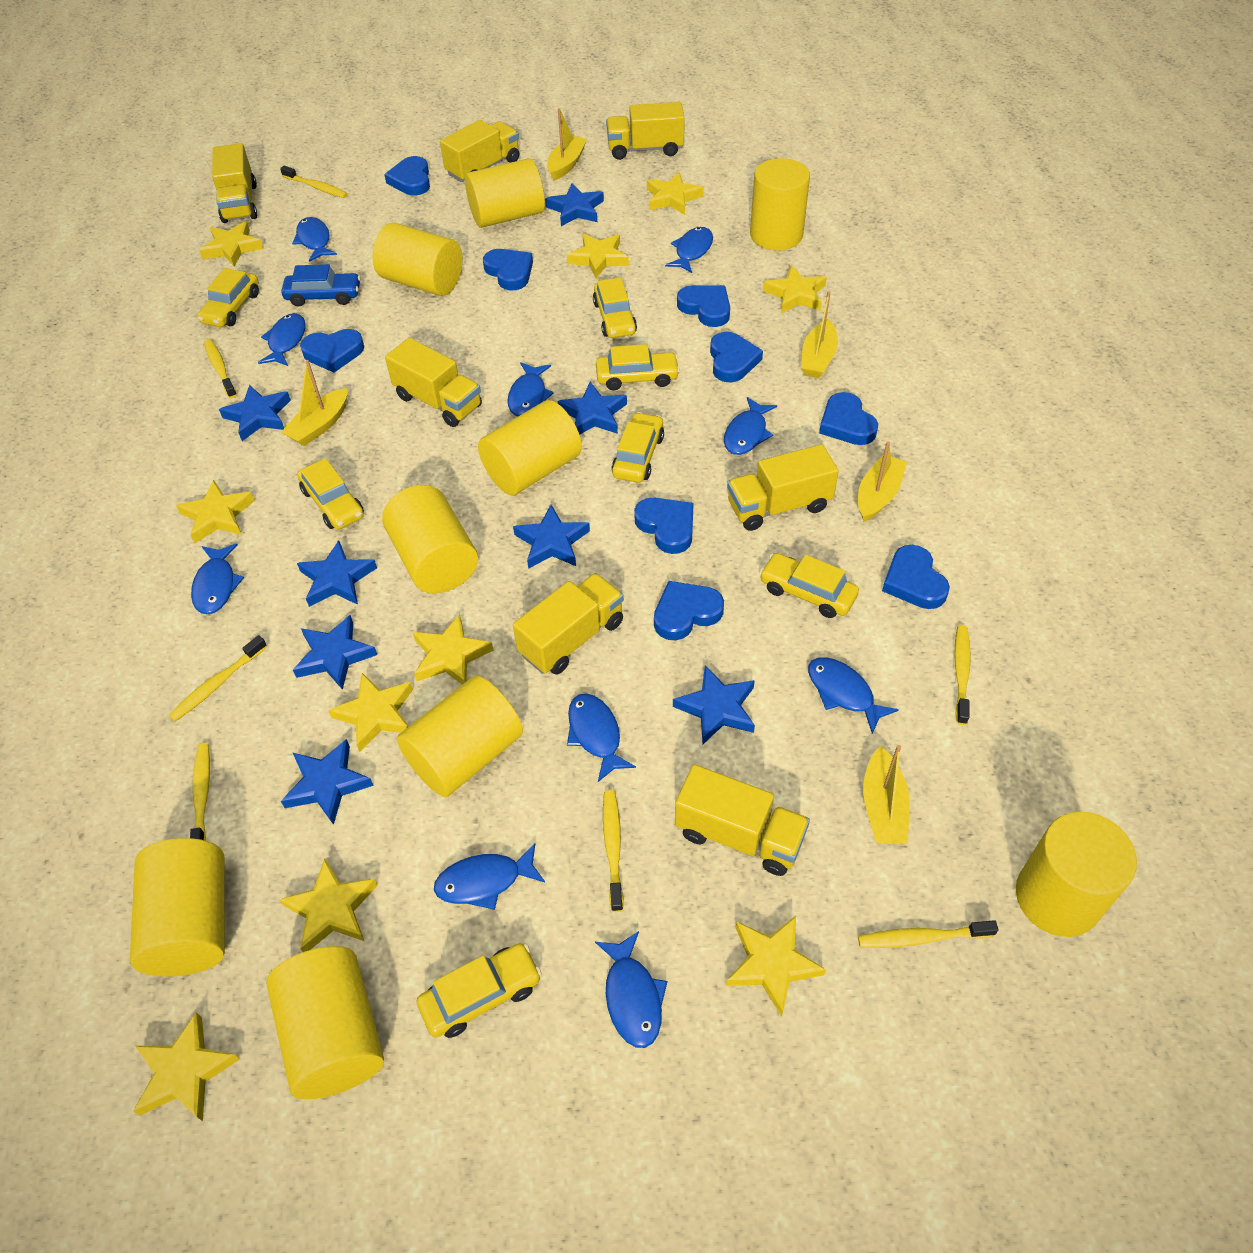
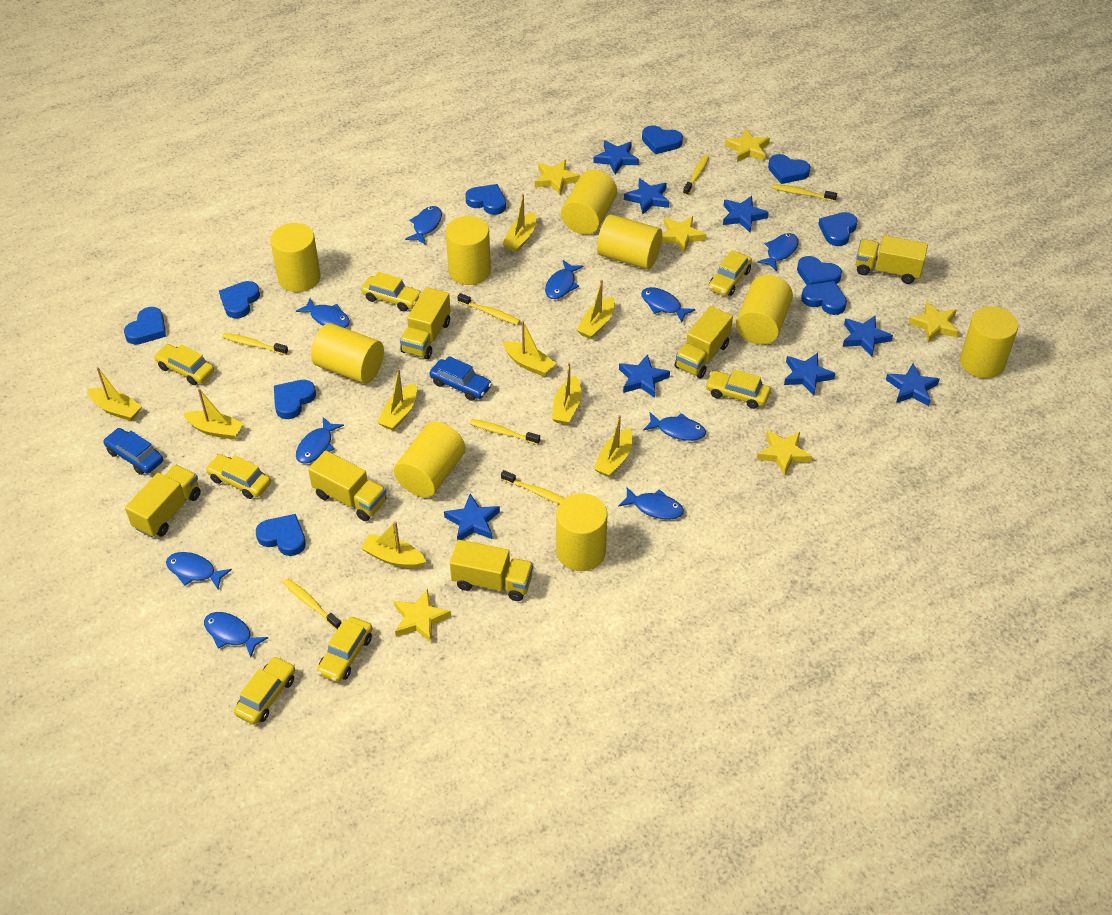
blue car: 1 -> 2
blue heart: 9 -> 10
yellow boat: 5 -> 9
yellow star: 10 -> 6
yellow truck: 7 -> 6

